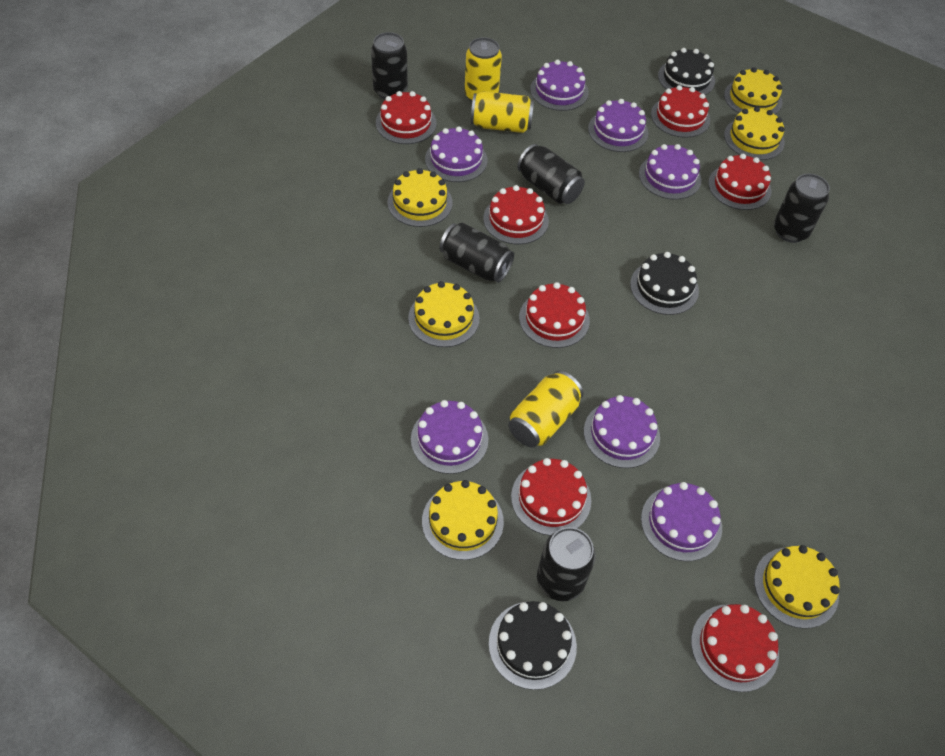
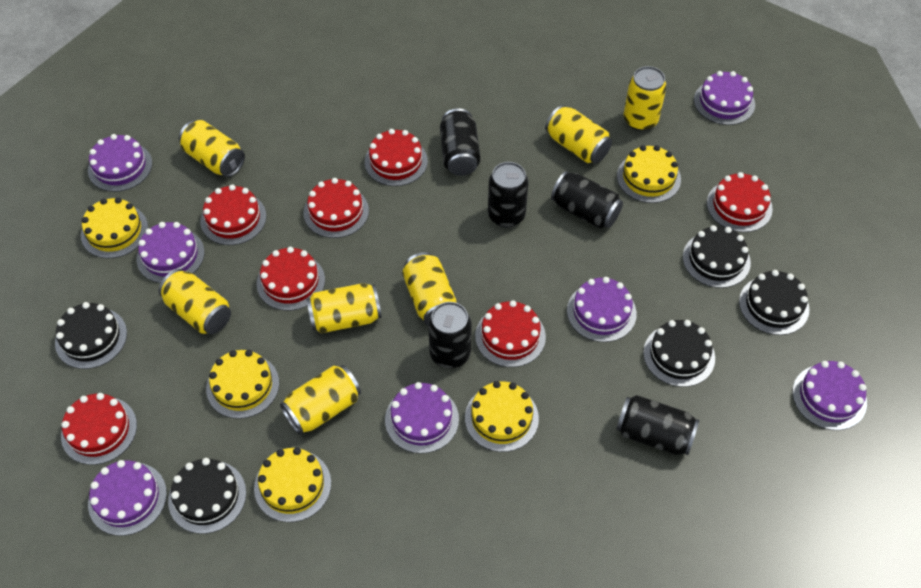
black cake: 3 -> 5
yellow cake: 6 -> 5
yellow can: 3 -> 7

